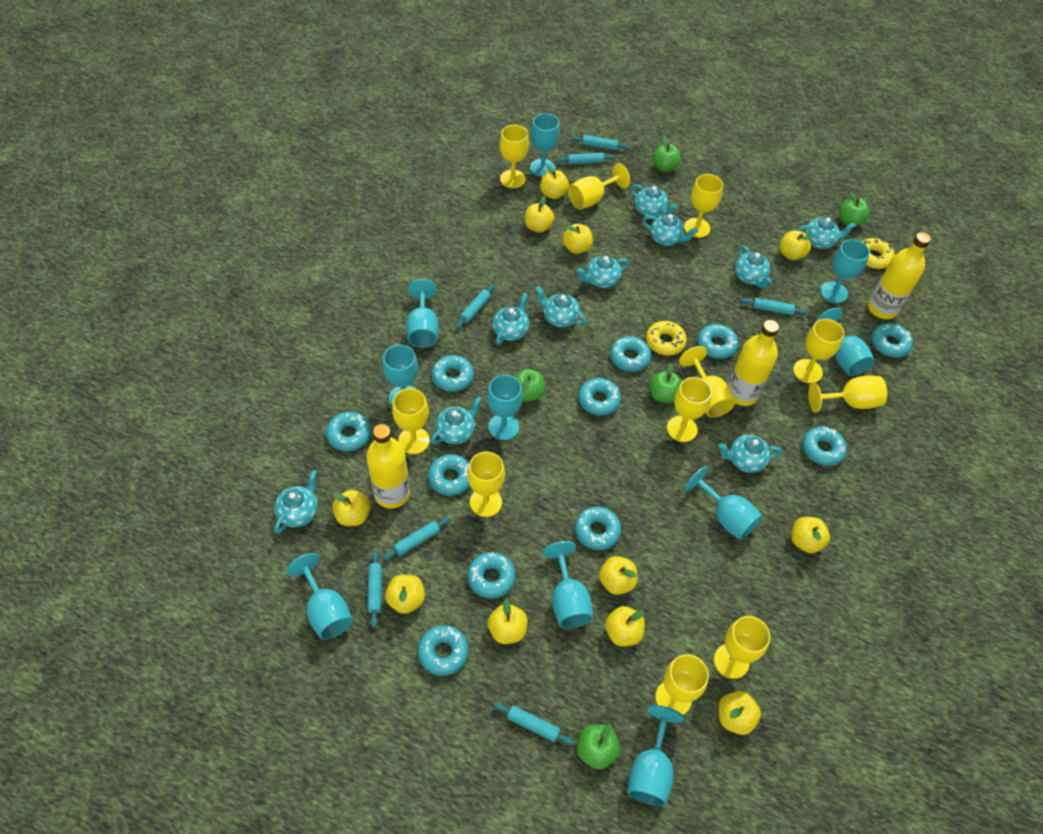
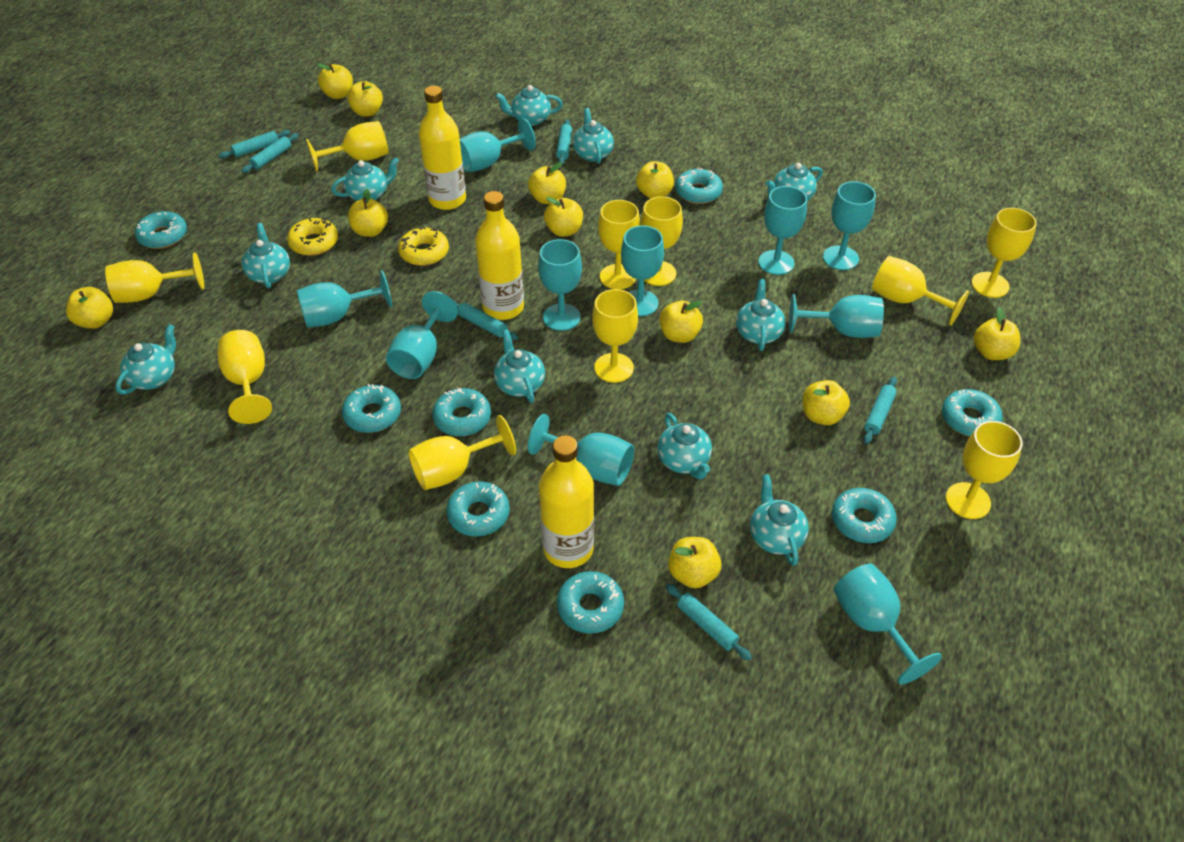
green apple: 5 -> 0
turquoise donut: 11 -> 8
turquoise rolling pin: 7 -> 6
yellow goblet: 11 -> 10

